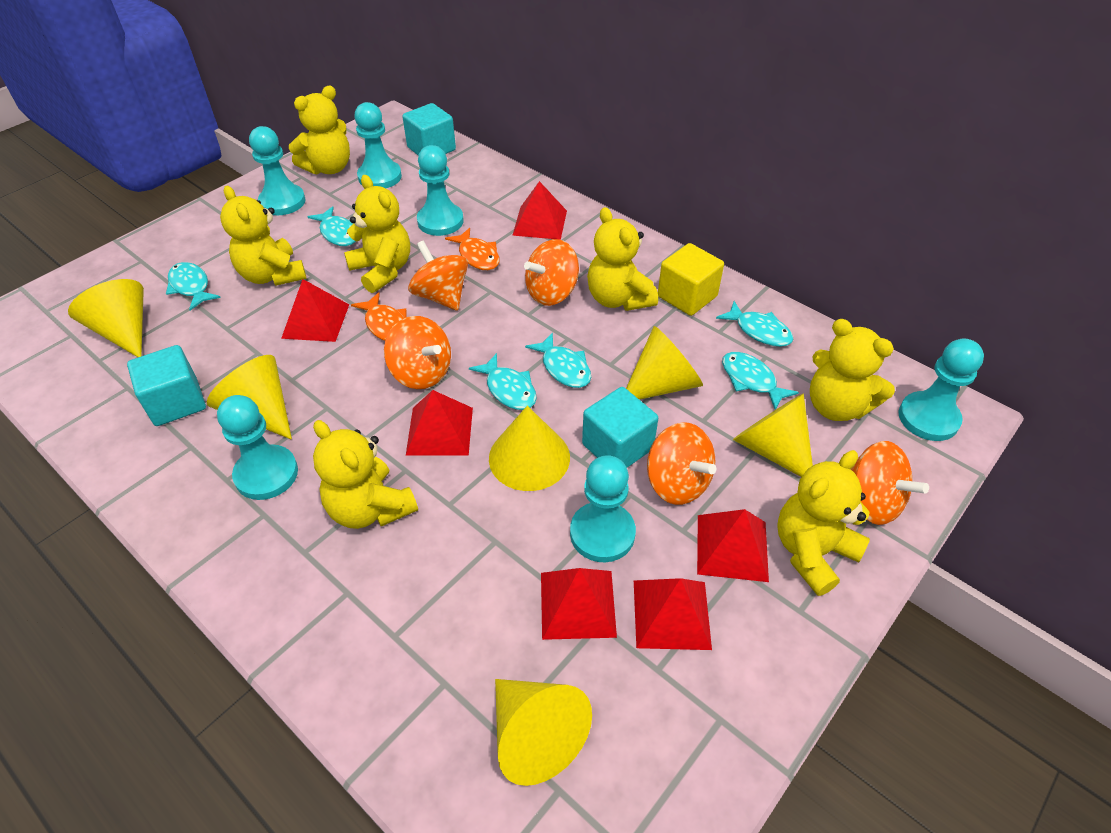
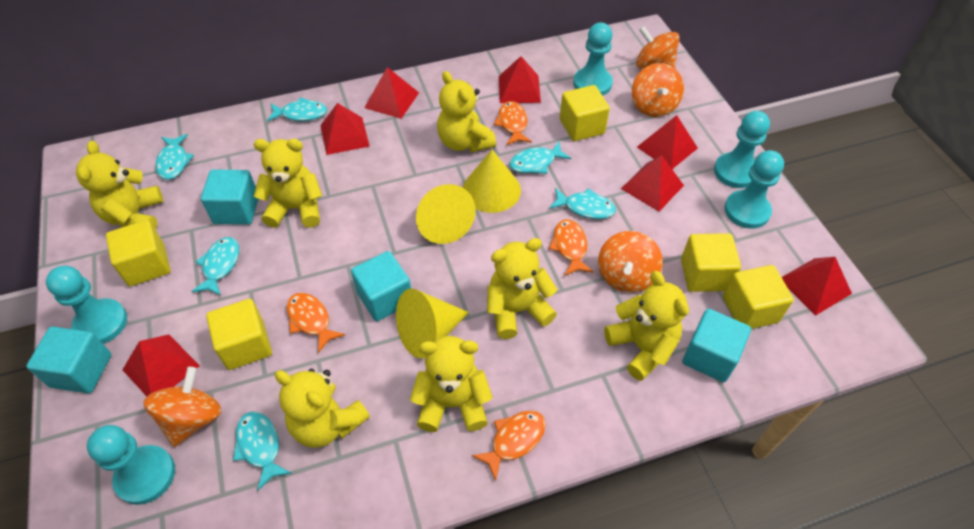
orange fish: 2 -> 4
orange spinning top: 5 -> 4
red pyramid: 6 -> 7
turquoise cube: 3 -> 4
turquoise pawn: 6 -> 5
yellow cone: 6 -> 3
yellow cube: 1 -> 5

